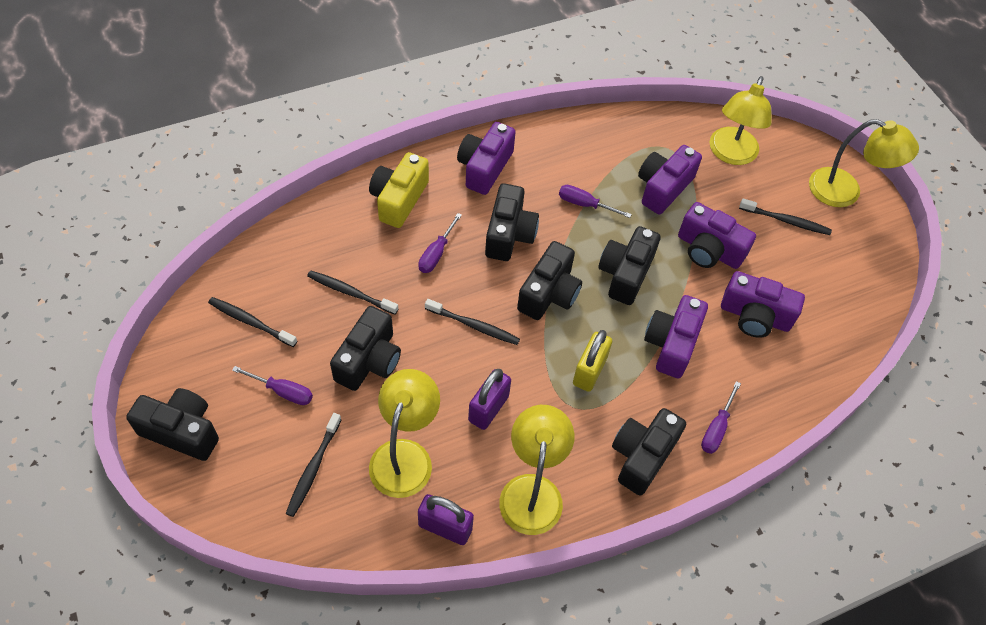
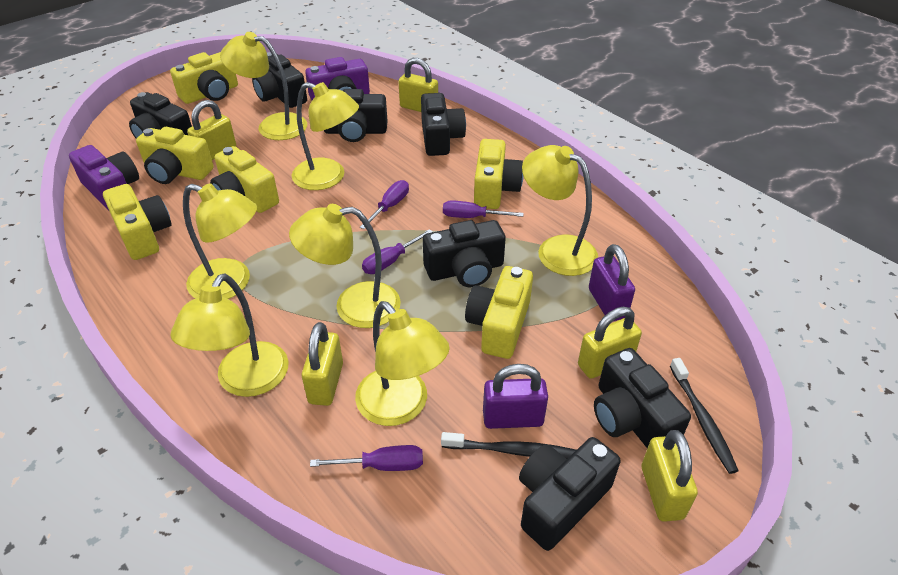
black camera: 6 -> 7
black toothbrush: 5 -> 2
purple camera: 5 -> 2
yellow camera: 1 -> 6
yellow lamp: 4 -> 7
yellow padlock: 1 -> 5

